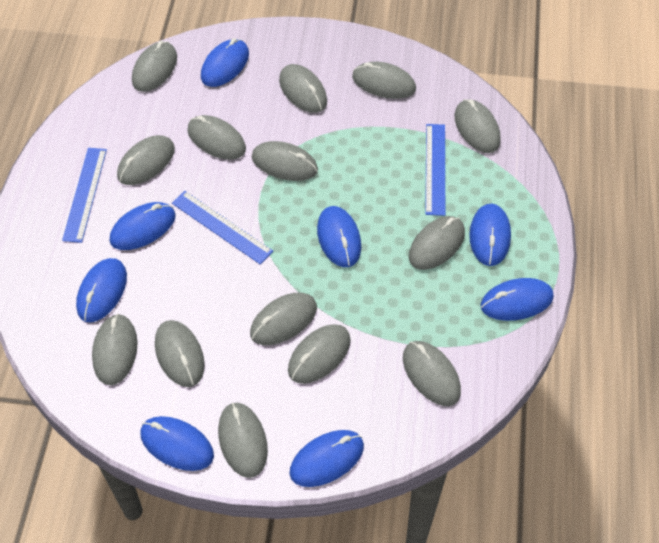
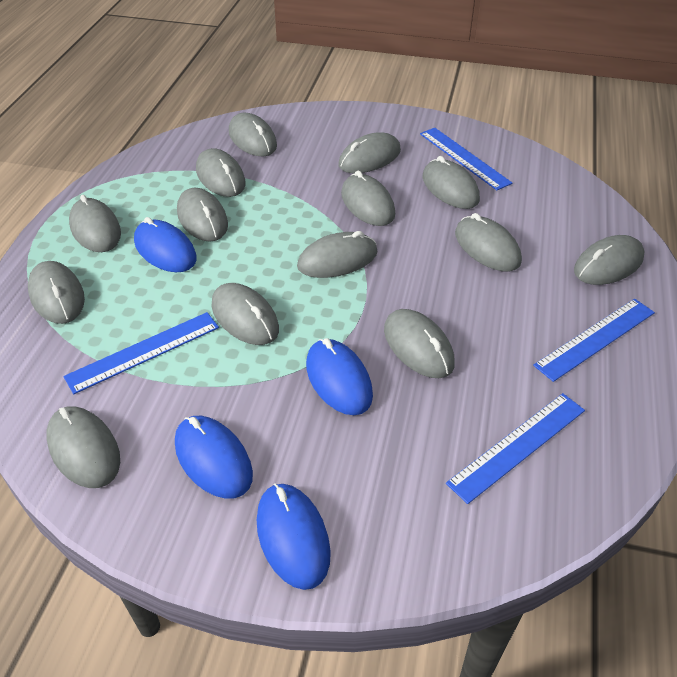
blue mouse: 8 -> 4
blue ruler: 3 -> 4

